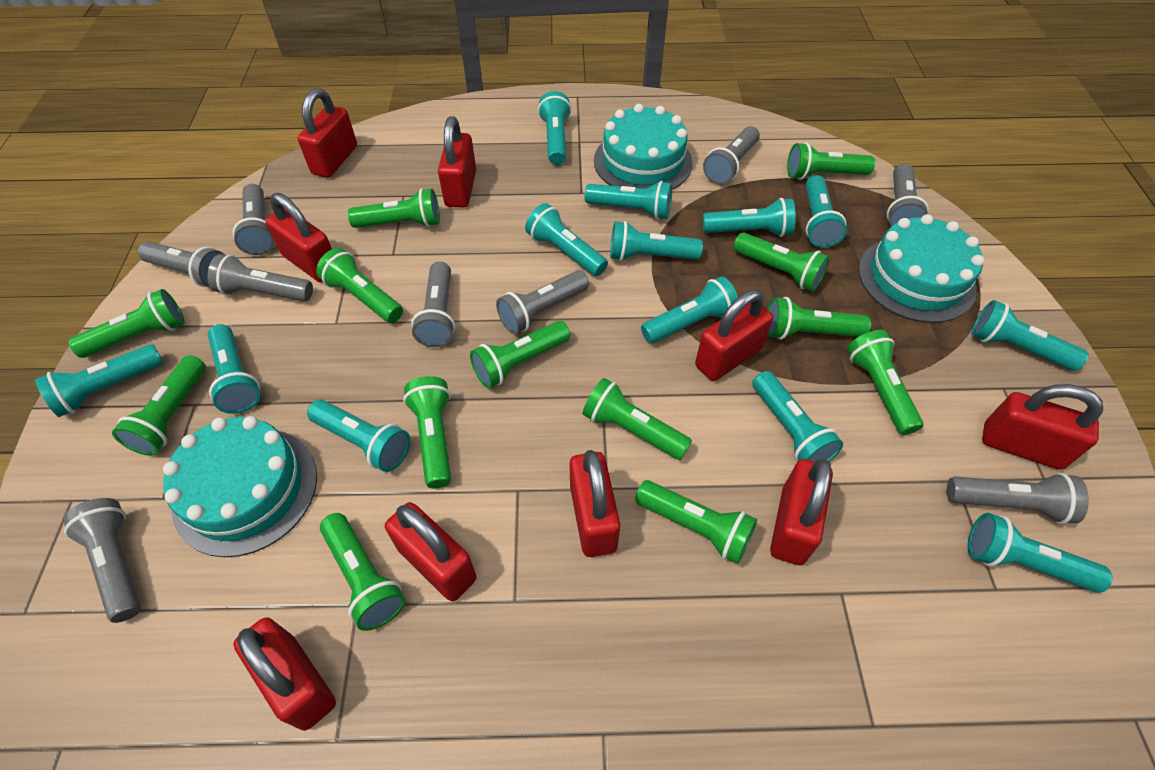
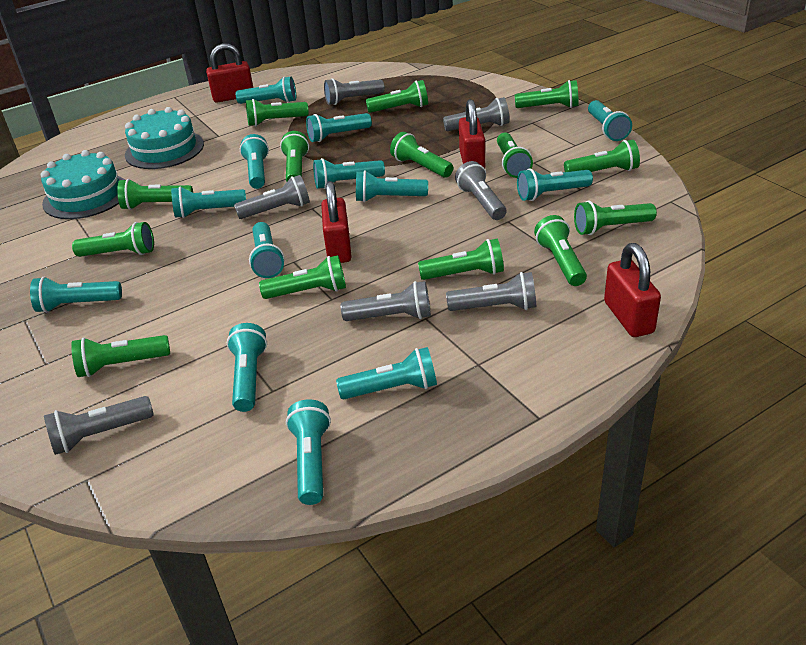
green flashlight: 13 -> 14
grey flashlight: 9 -> 7
red padlock: 9 -> 4
turquoise cake: 3 -> 2

